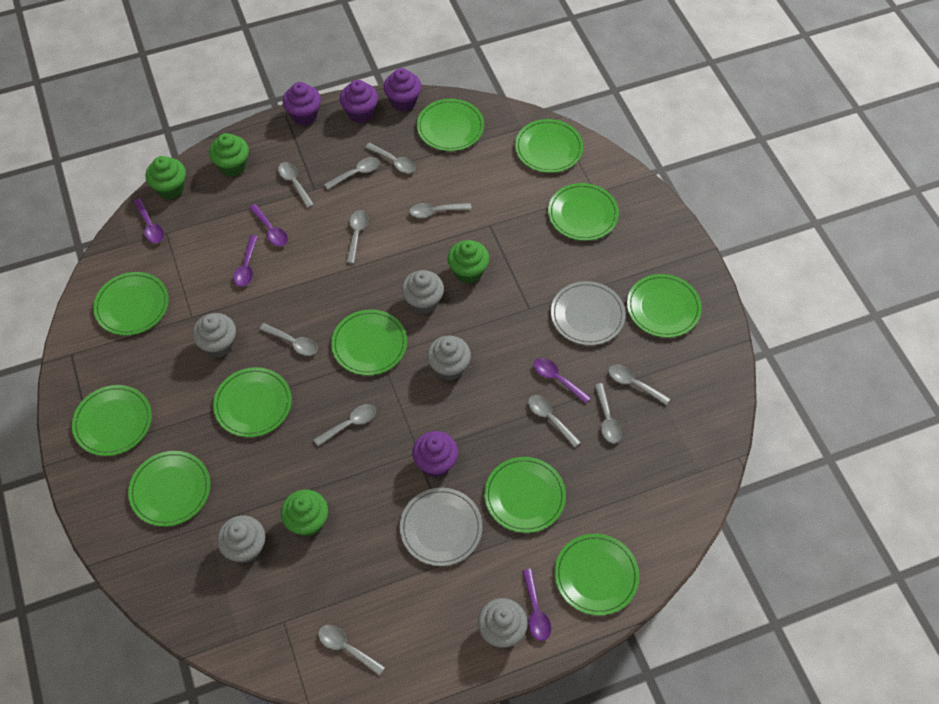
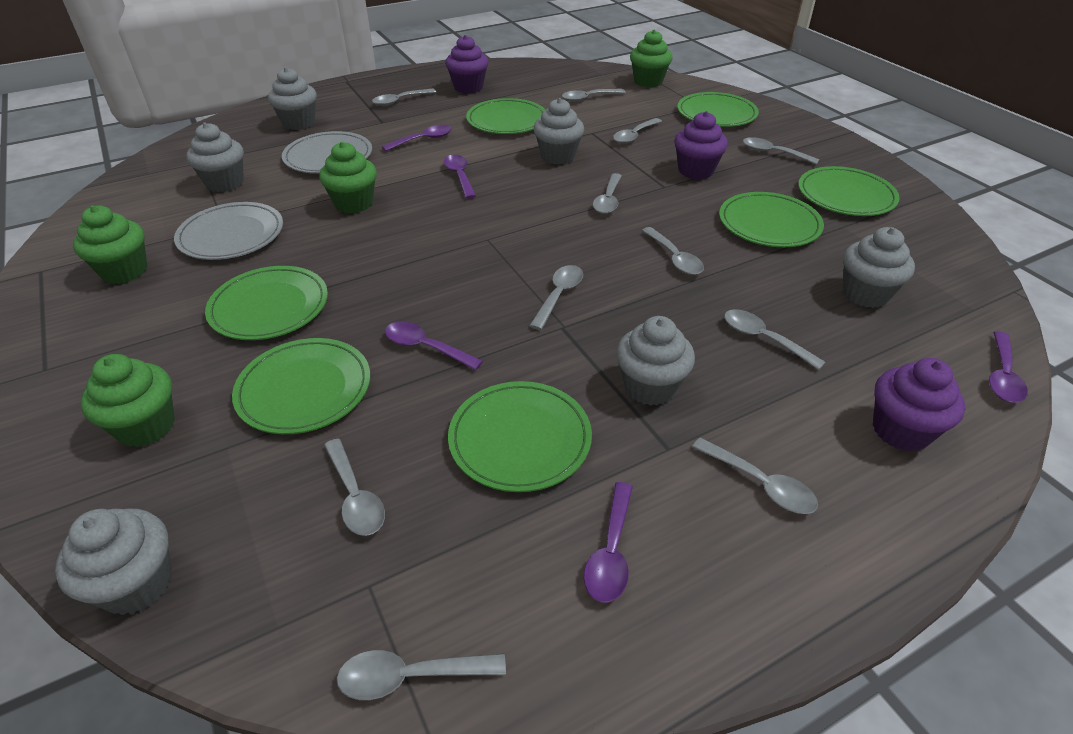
green plate: 11 -> 7
grey cupcake: 5 -> 6
purple cupcake: 4 -> 3

